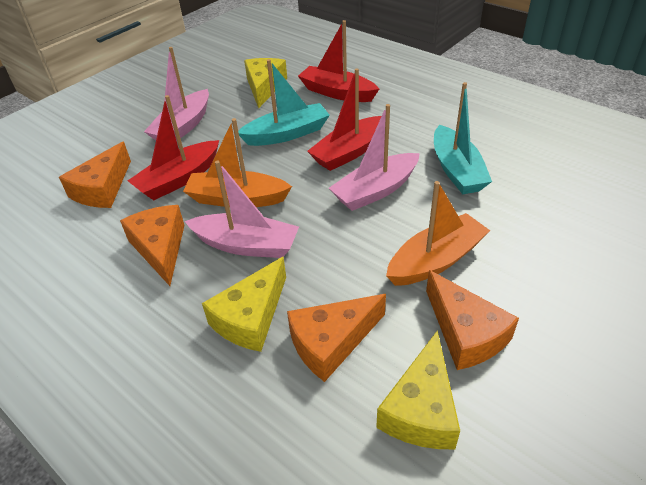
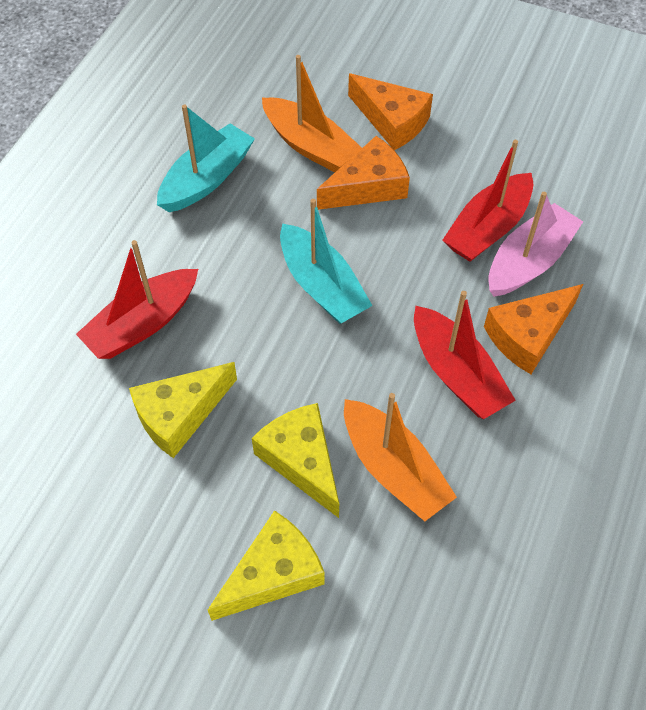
orange cheese: 4 -> 3
pink boat: 3 -> 1

